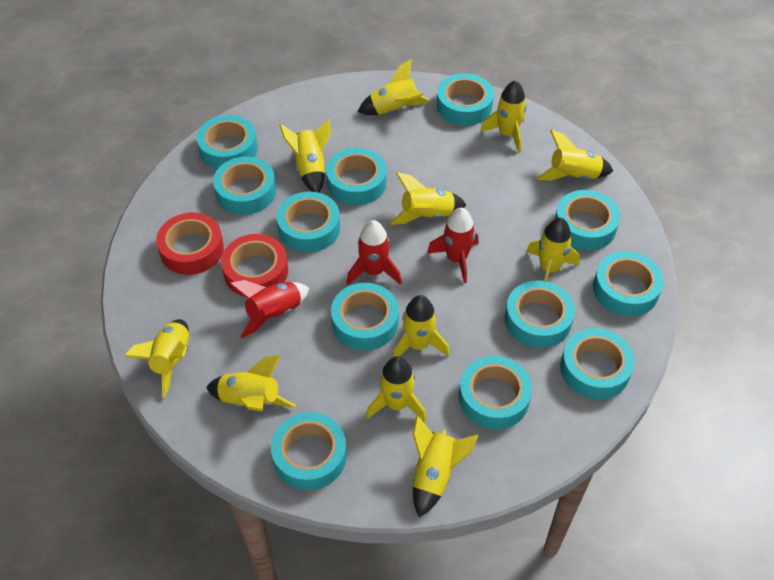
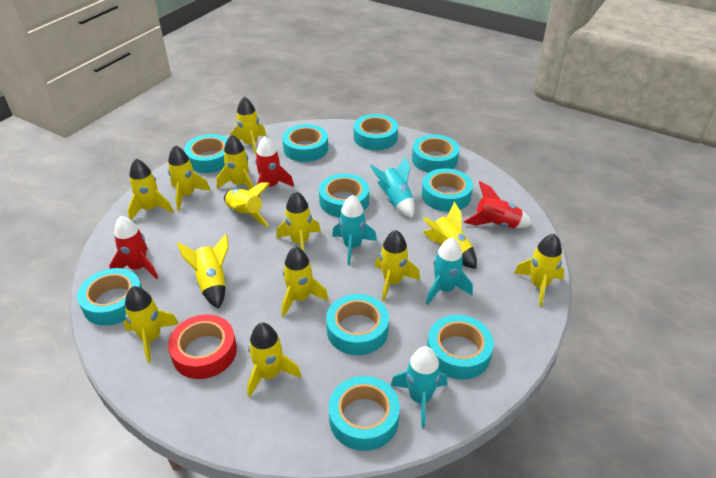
red tape: 2 -> 1
turquoise rocket: 0 -> 4
turquoise tape: 12 -> 10
yellow rocket: 11 -> 13

